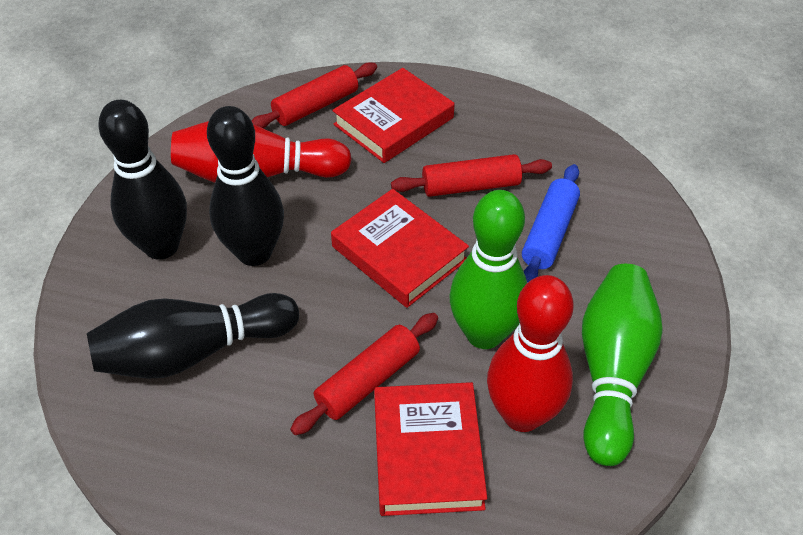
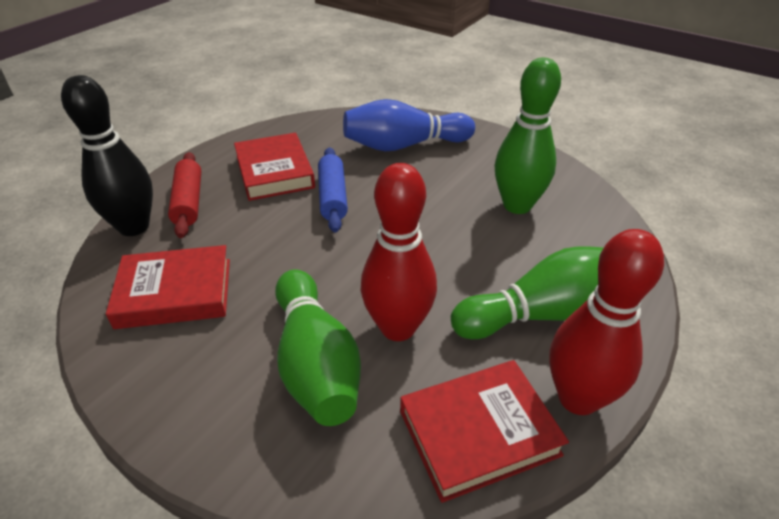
black bowling pin: 3 -> 1
blue bowling pin: 0 -> 1
green bowling pin: 2 -> 3
red rolling pin: 3 -> 1

